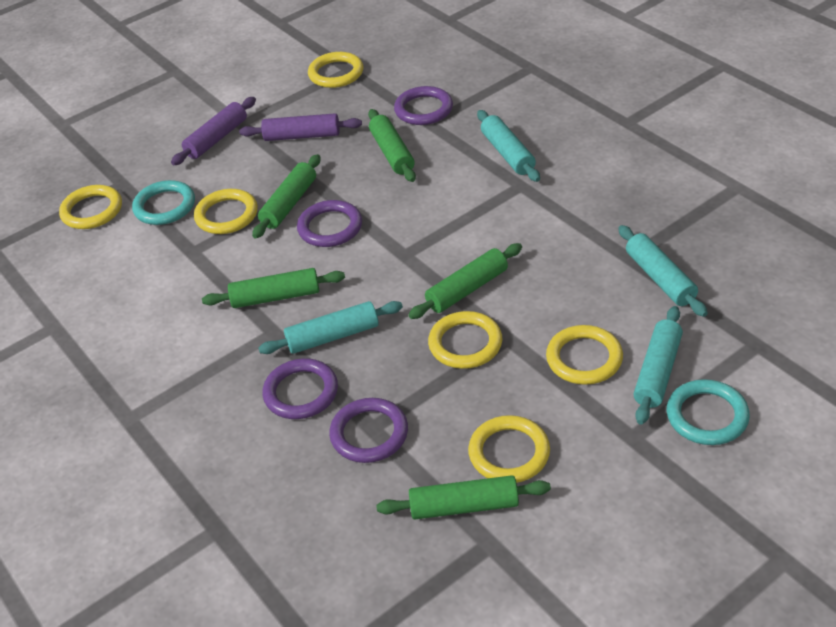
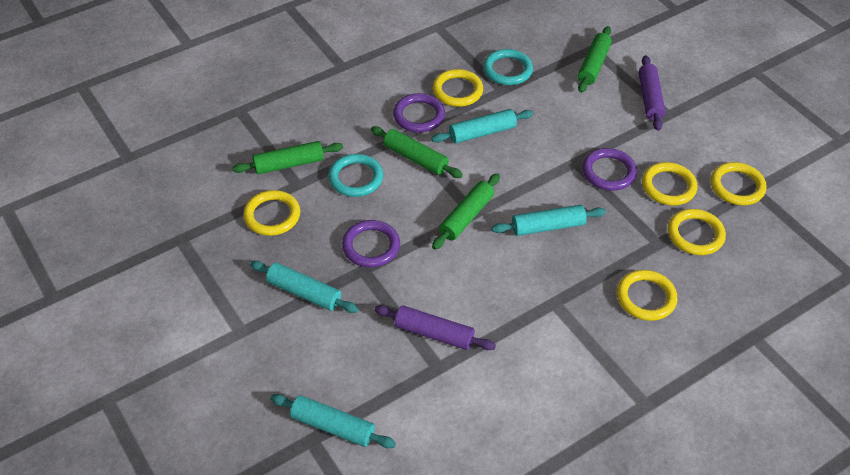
green rolling pin: 5 -> 4
purple ring: 4 -> 3

